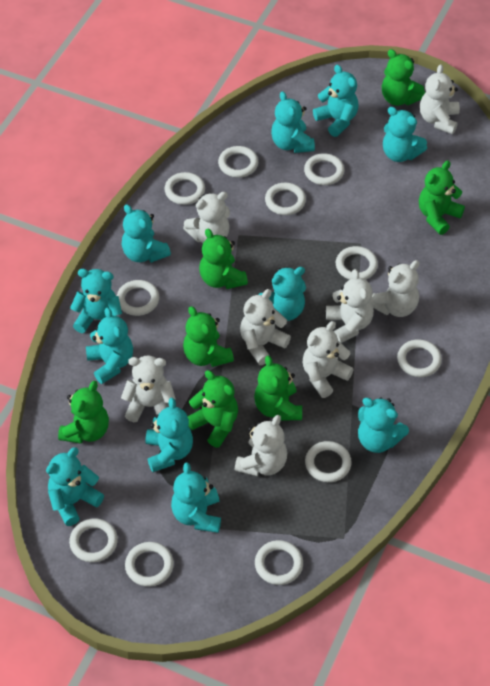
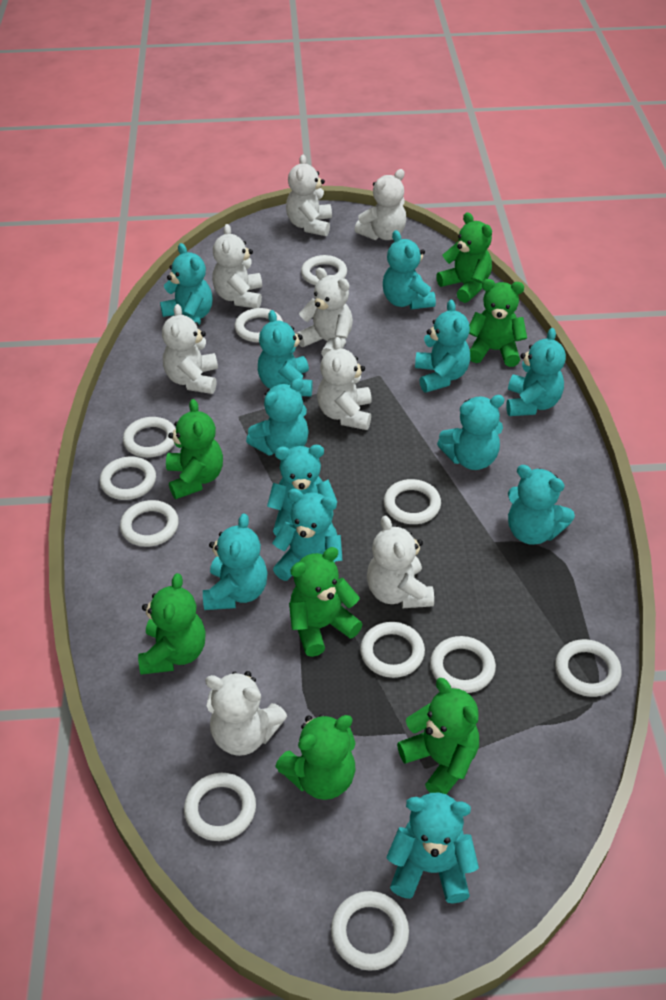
turquoise teddy bear: 11 -> 12

